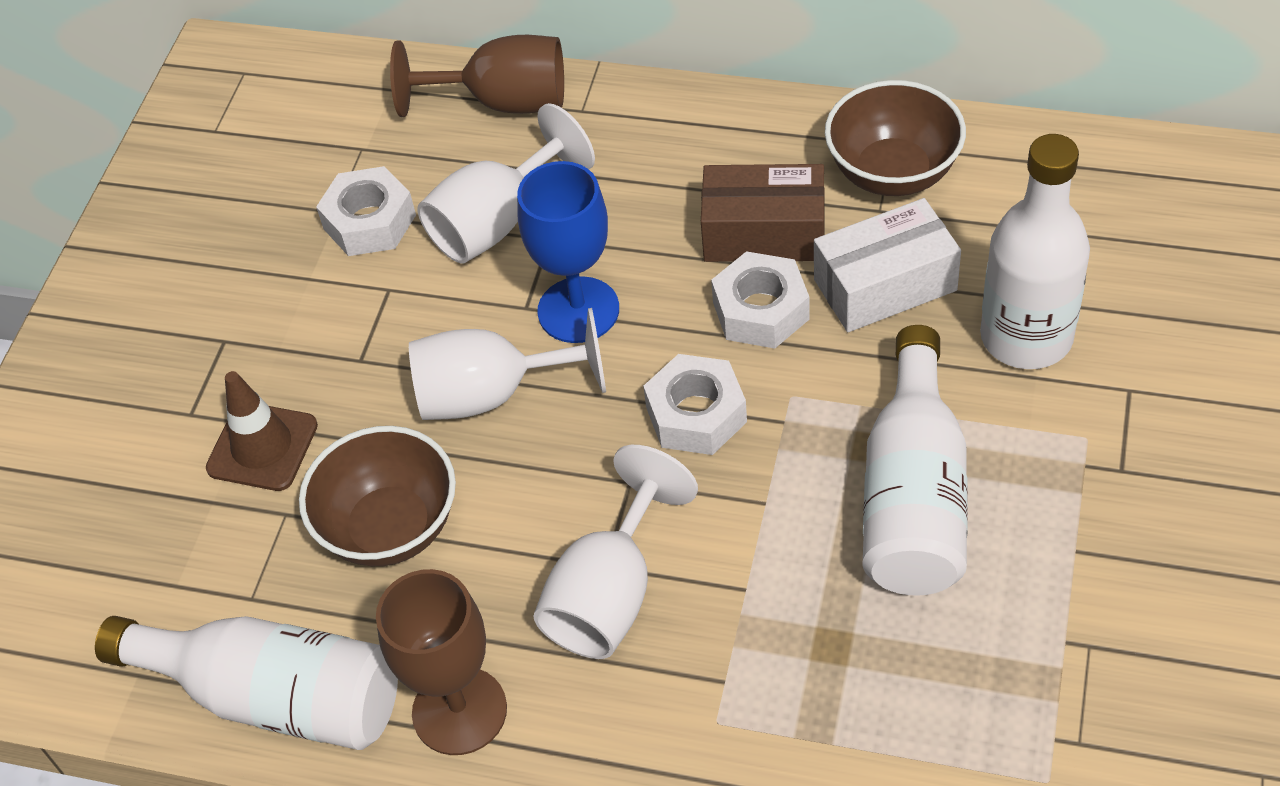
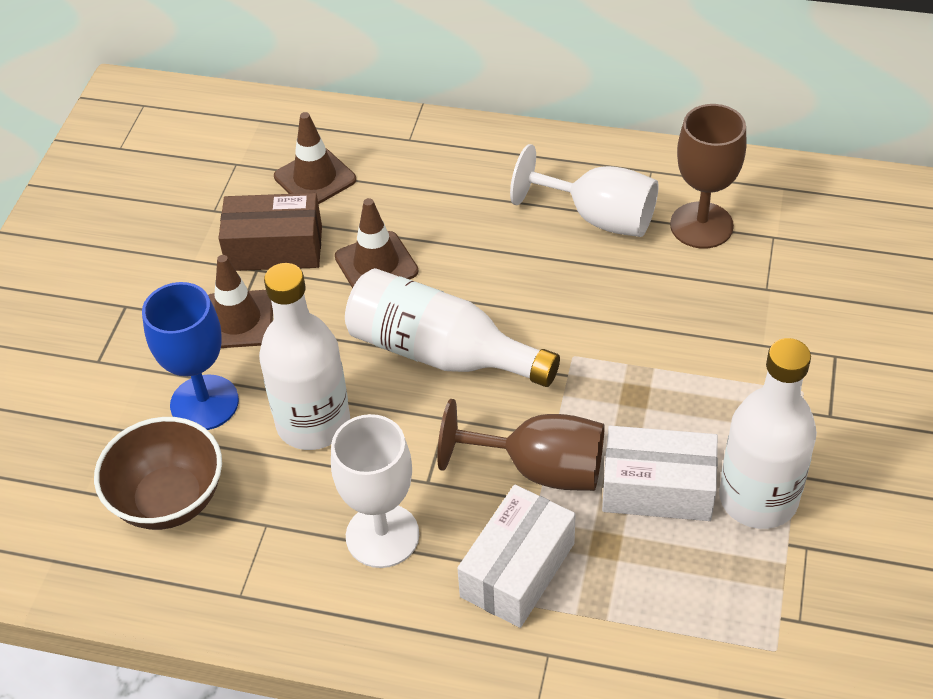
brown bowl: 2 -> 1
brown traffic cone: 1 -> 3
white box: 1 -> 2
white goblet: 3 -> 2
white nut: 3 -> 0

